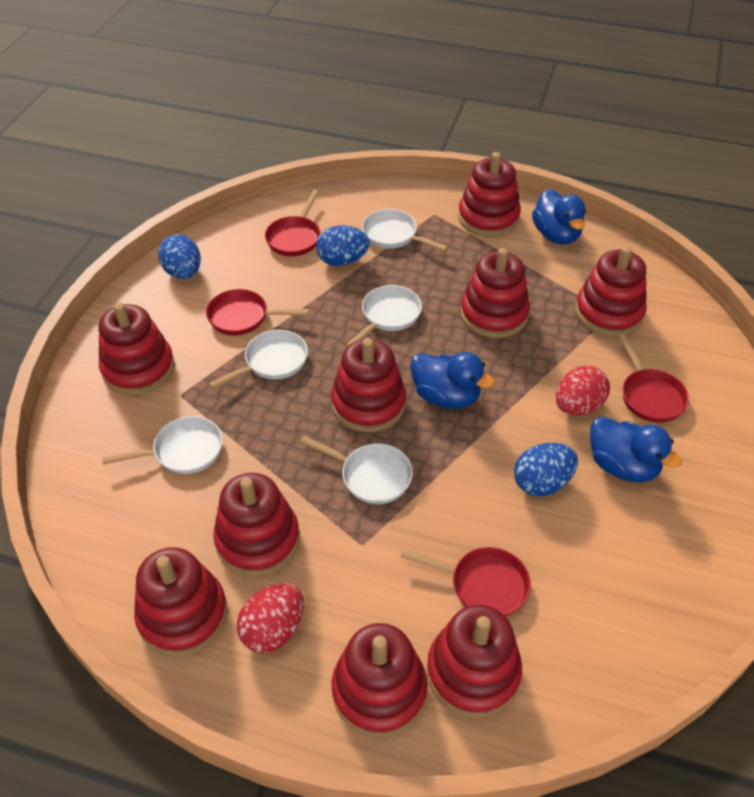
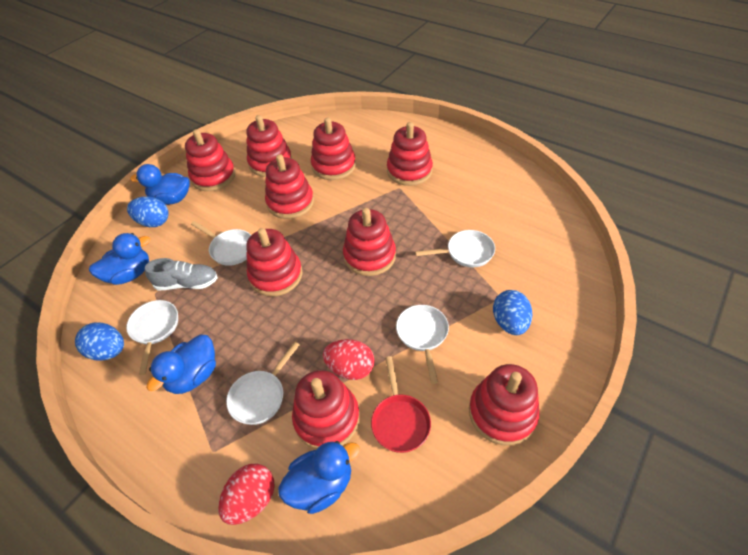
blue duck: 3 -> 4
grey shoe: 0 -> 1
red pan: 4 -> 1

